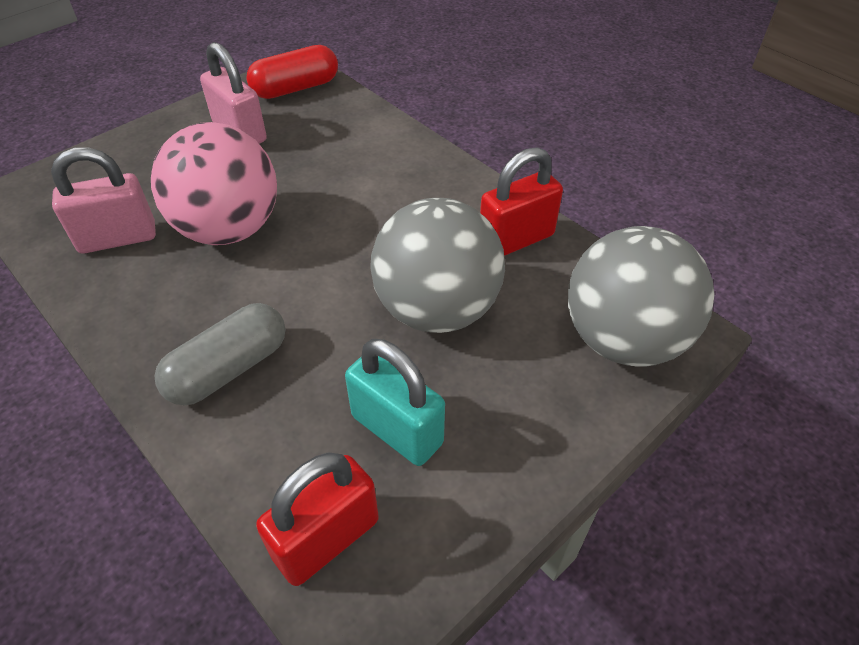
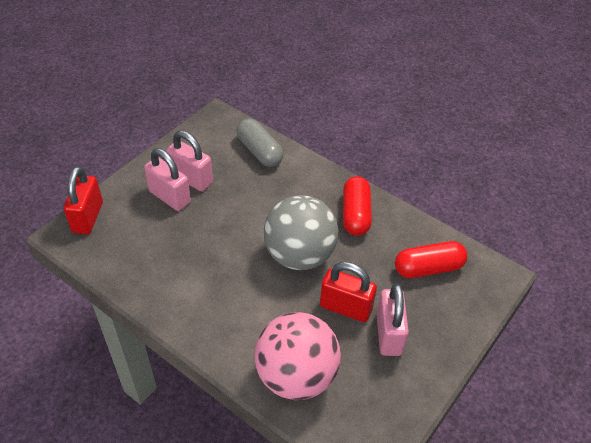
grey ball: 2 -> 1
pink padlock: 2 -> 3
red capsule: 1 -> 2
turquoise padlock: 1 -> 0

